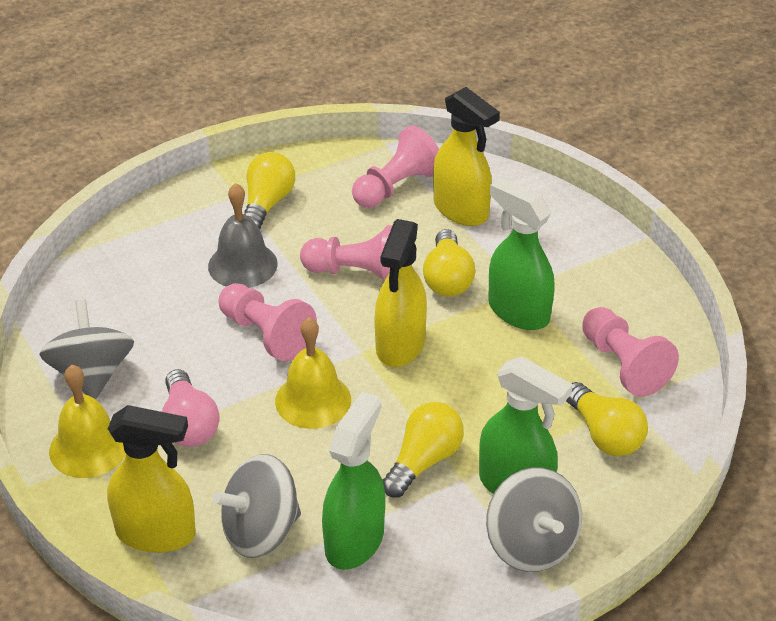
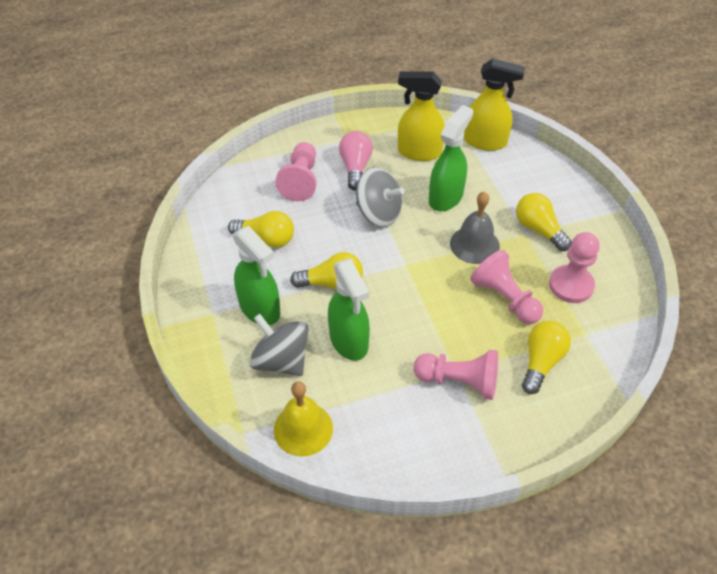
grey spinning top: 3 -> 2
yellow bell: 2 -> 1
yellow spray bottle: 3 -> 2

